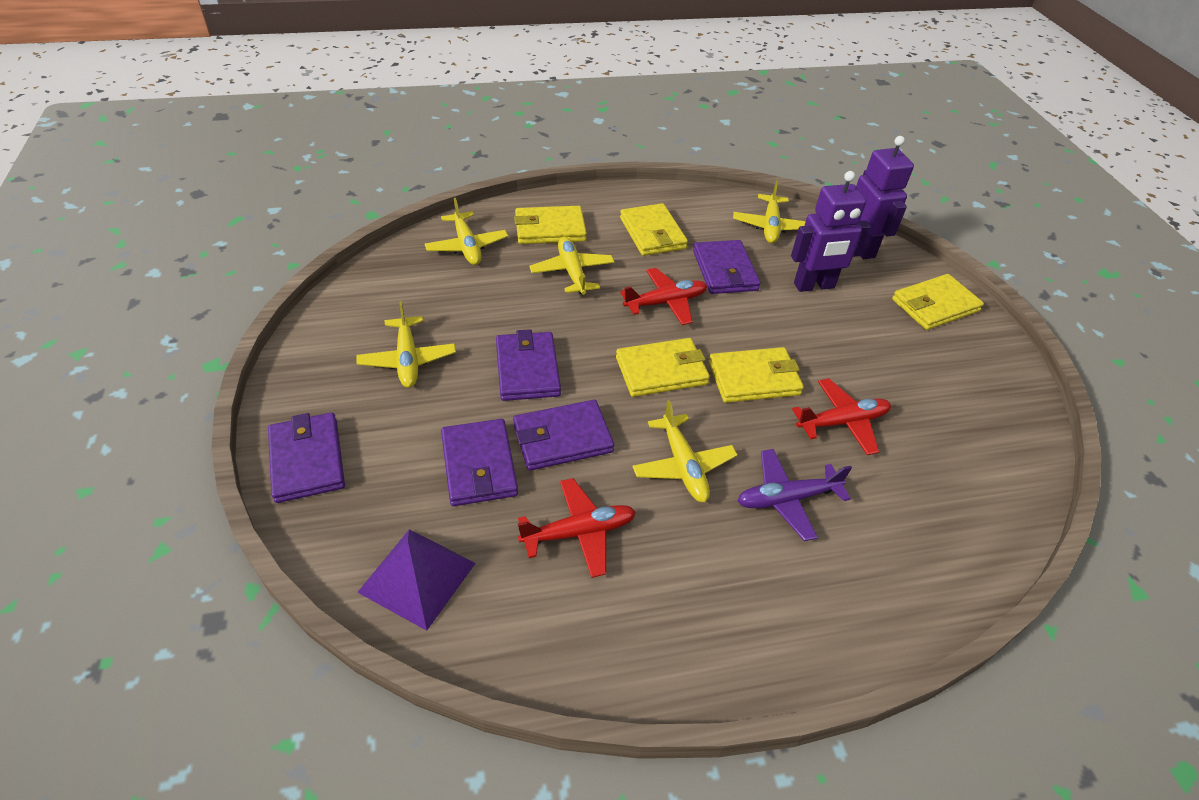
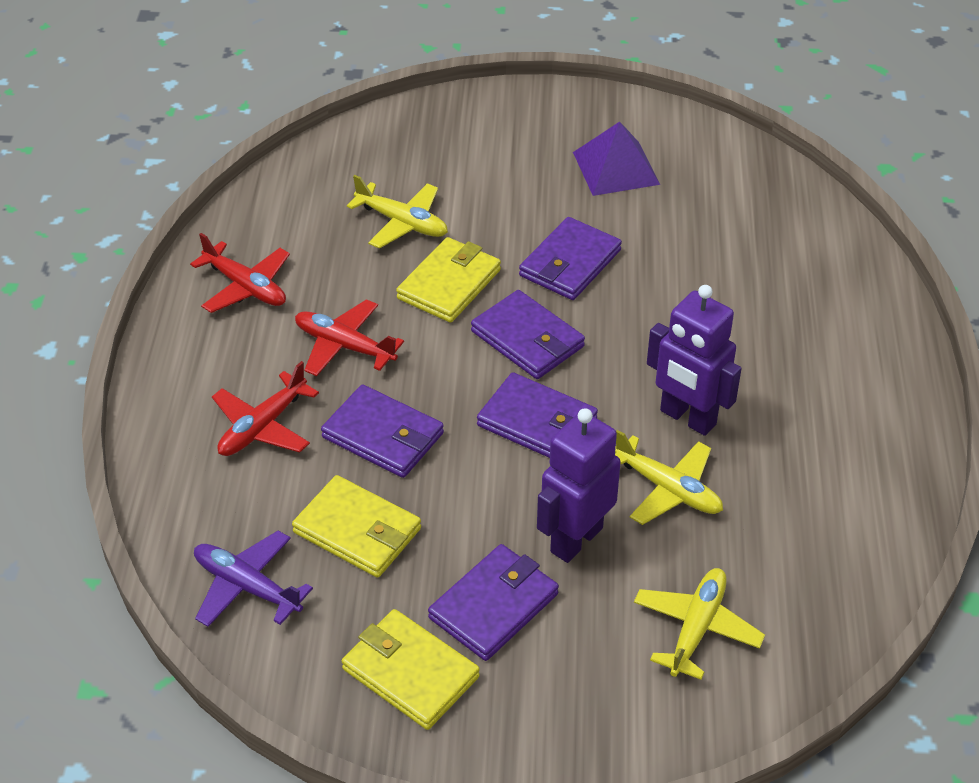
yellow plane: 5 -> 3
yellow wallet: 5 -> 3

